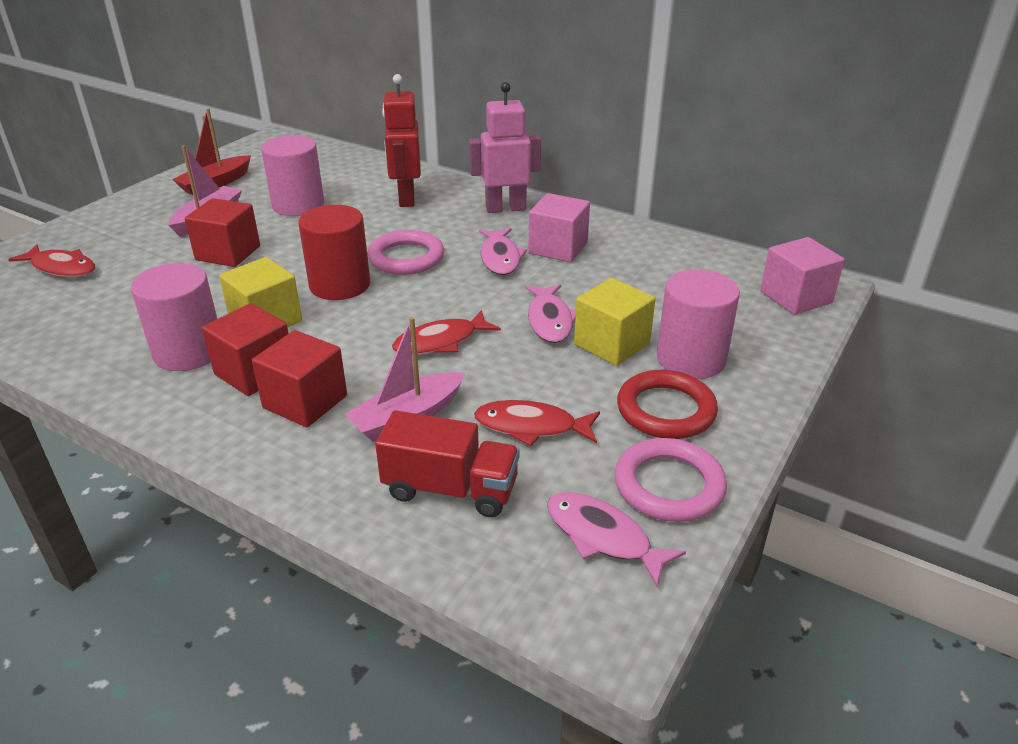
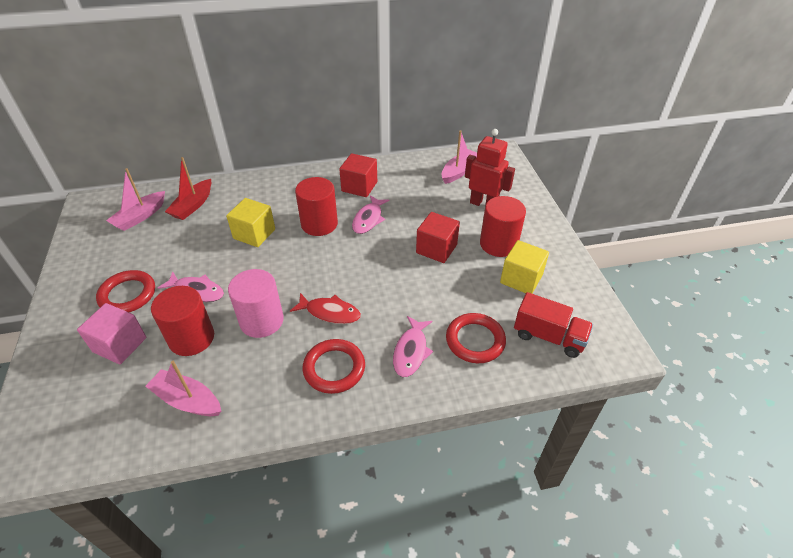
pink boat: 2 -> 3
pink cube: 2 -> 1
pink cylinder: 3 -> 1
pink ring: 2 -> 0
pink robot: 1 -> 0
red cube: 3 -> 2
red cylinder: 1 -> 3
red fish: 3 -> 1
red ring: 1 -> 3

